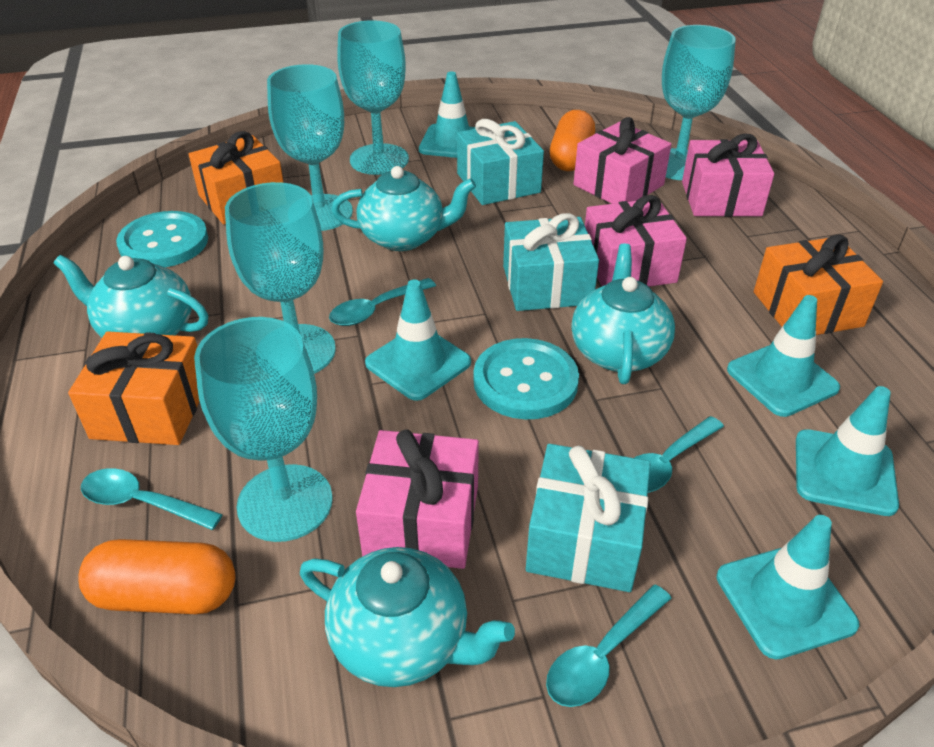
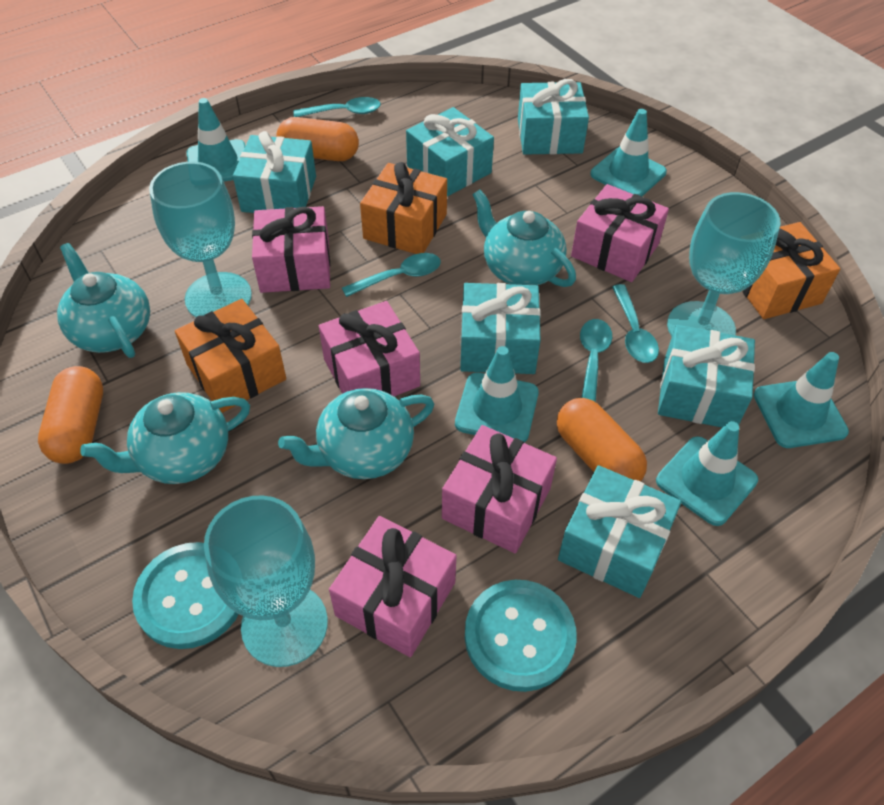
orange capsule: 2 -> 3
pink gift: 4 -> 5
turquoise gift: 3 -> 6
turquoise goblet: 5 -> 3

